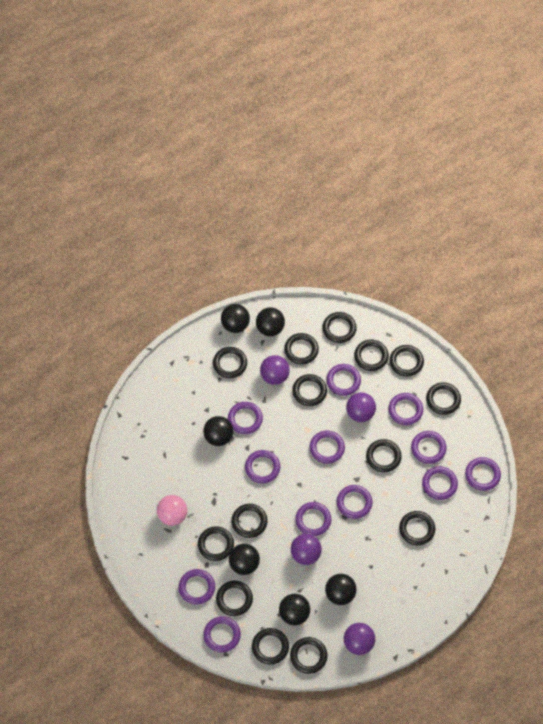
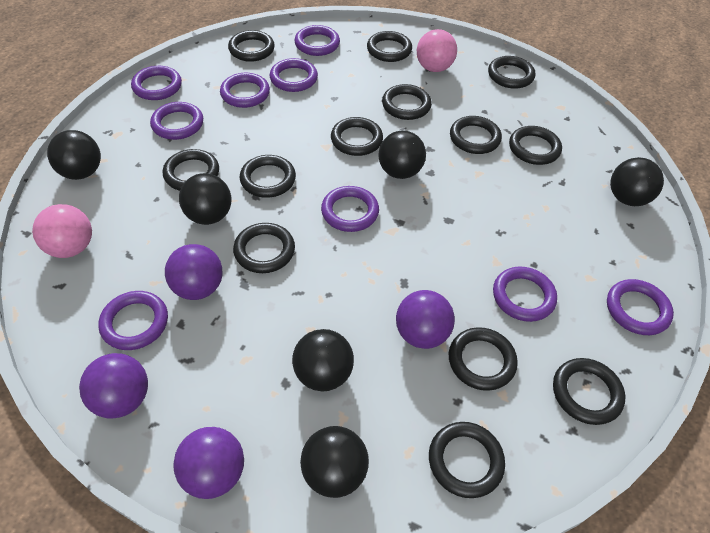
black ring: 14 -> 13
pink ball: 1 -> 2
purple ring: 12 -> 9

